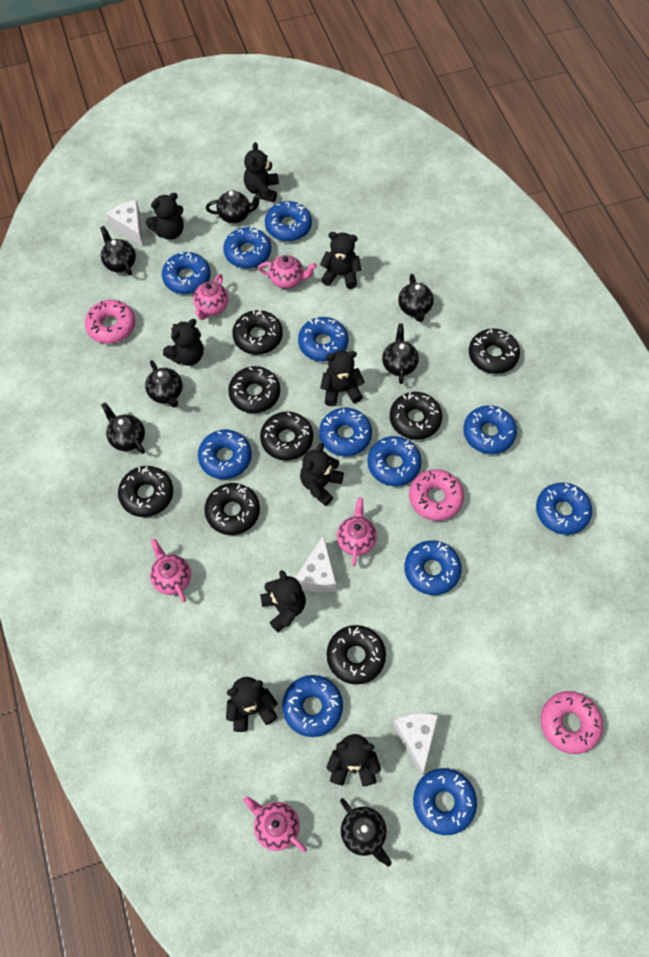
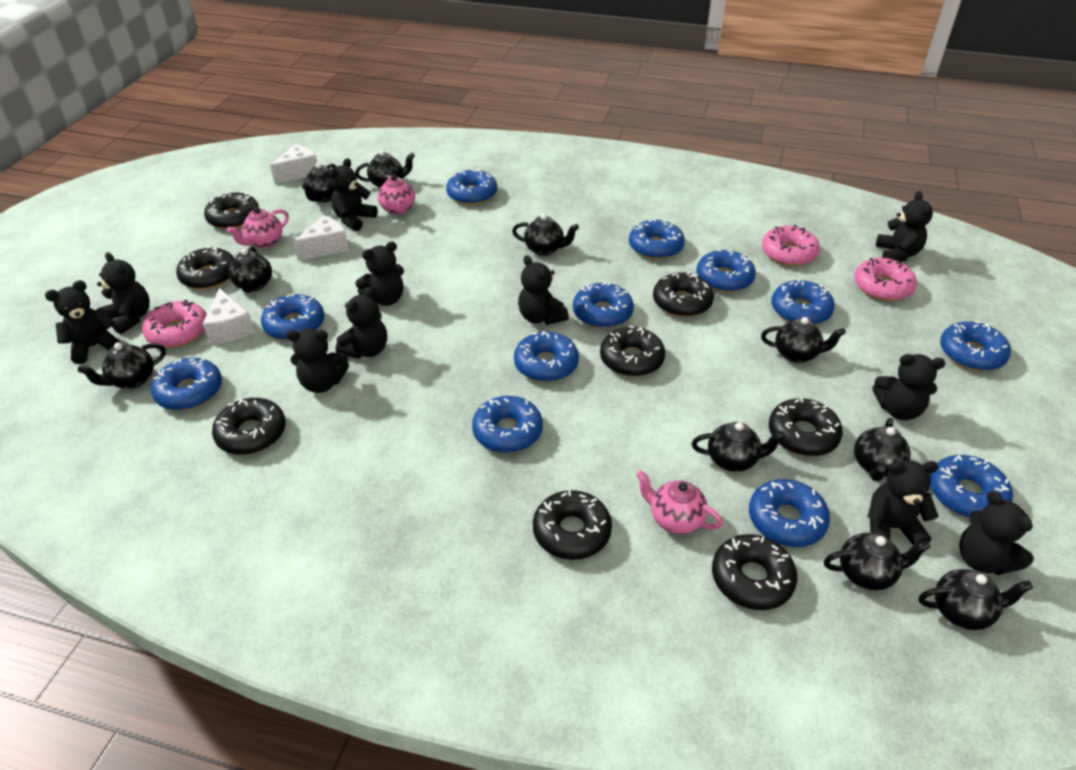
black teapot: 7 -> 10
black teddy bear: 9 -> 11
pink teapot: 5 -> 3

